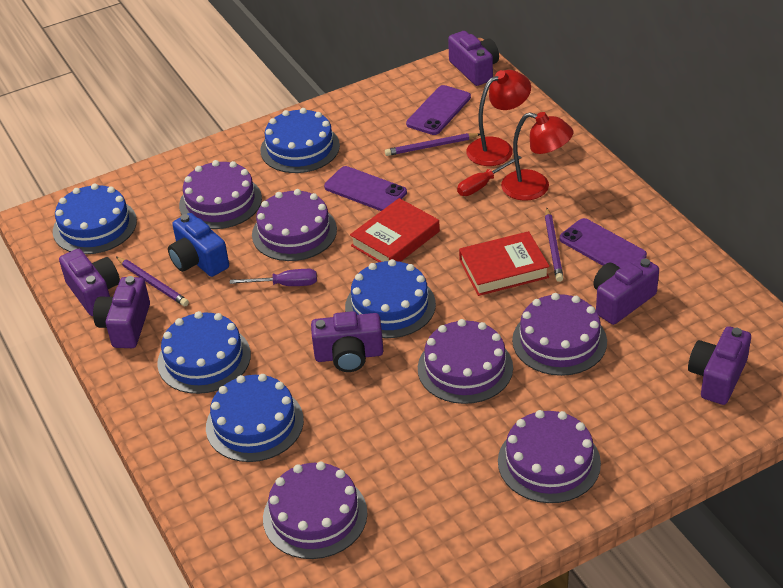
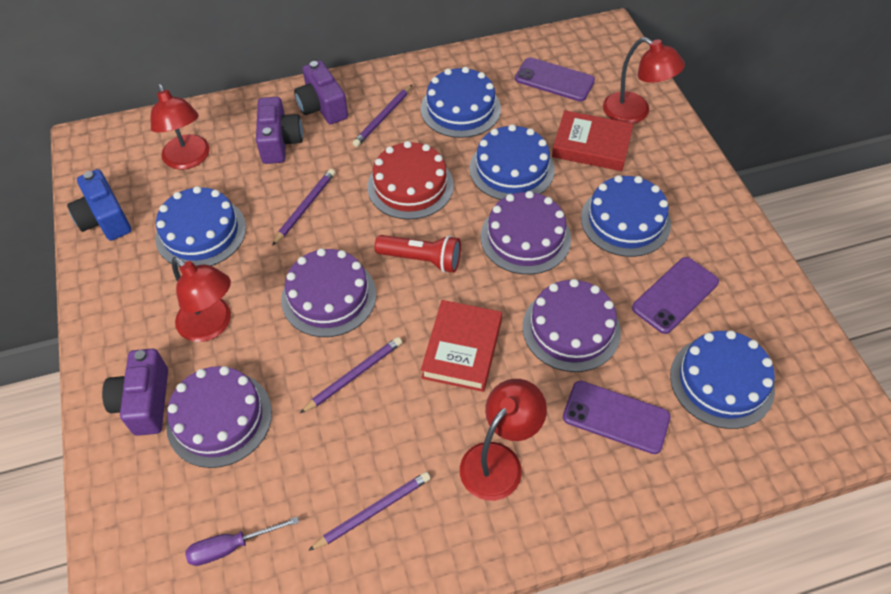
purple cake: 6 -> 4
purple camera: 6 -> 3
purple pencil: 3 -> 4
red cake: 0 -> 1
red flashlight: 0 -> 1
red lamp: 2 -> 4
red screwdriver: 1 -> 0

